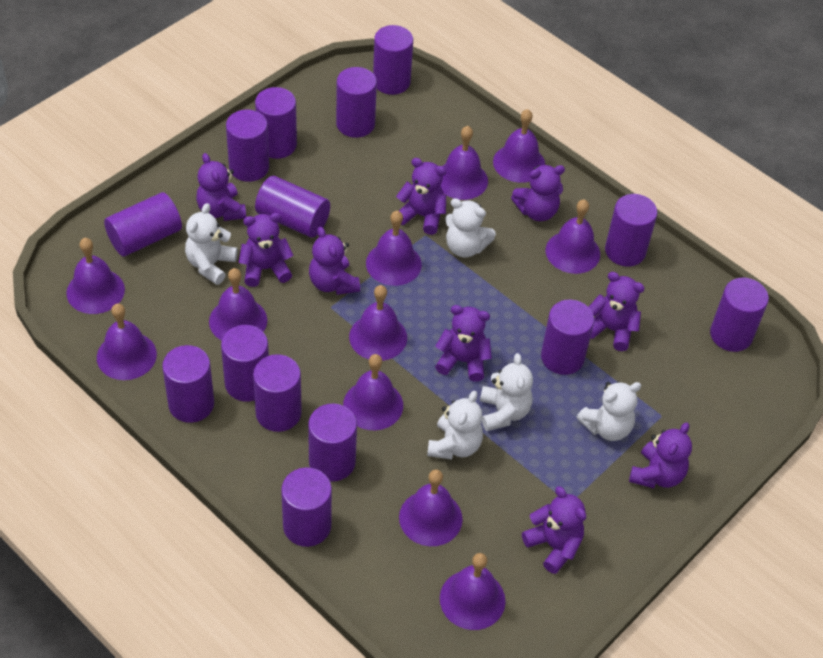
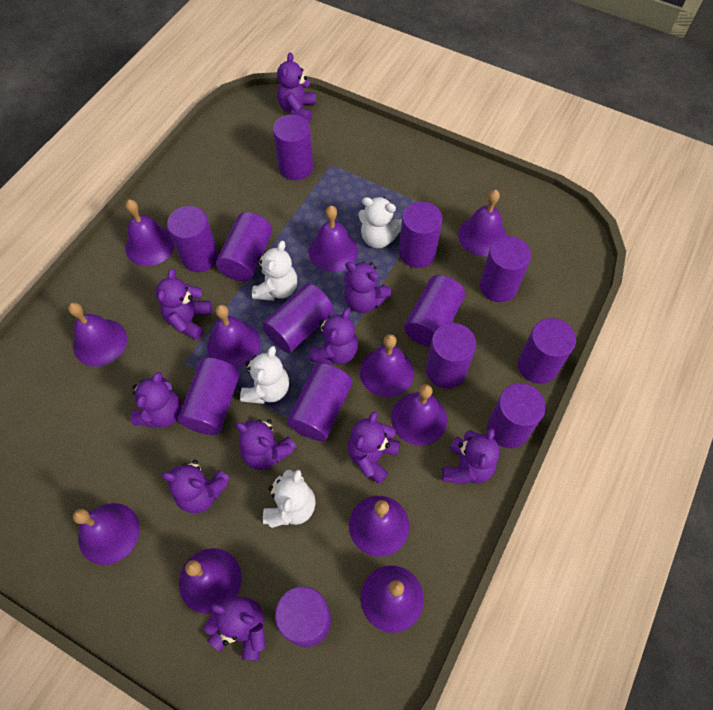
purple cylinder: 14 -> 13
purple teddy bear: 9 -> 10
white teddy bear: 5 -> 4

